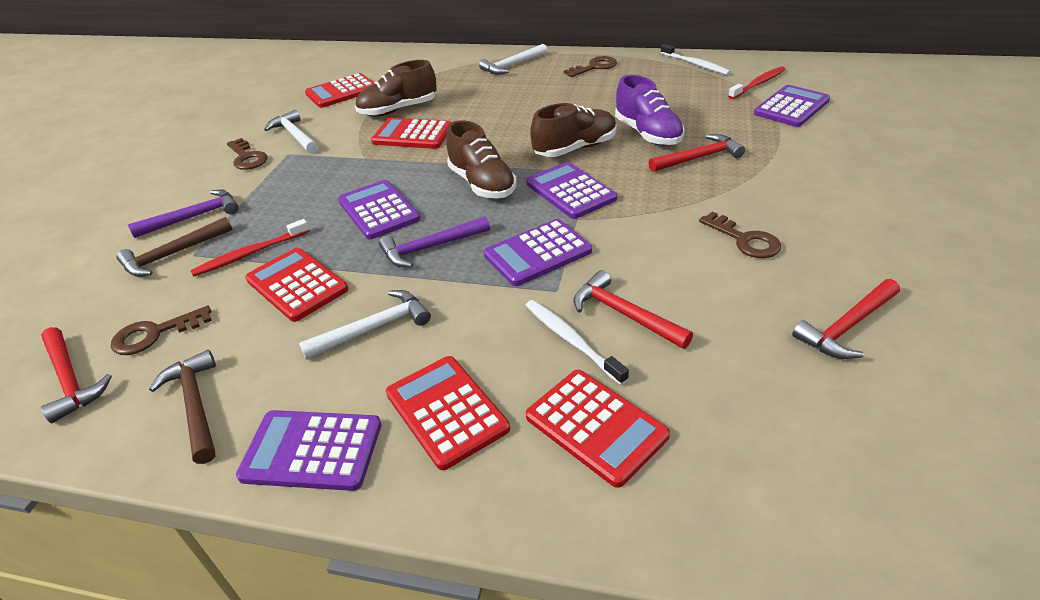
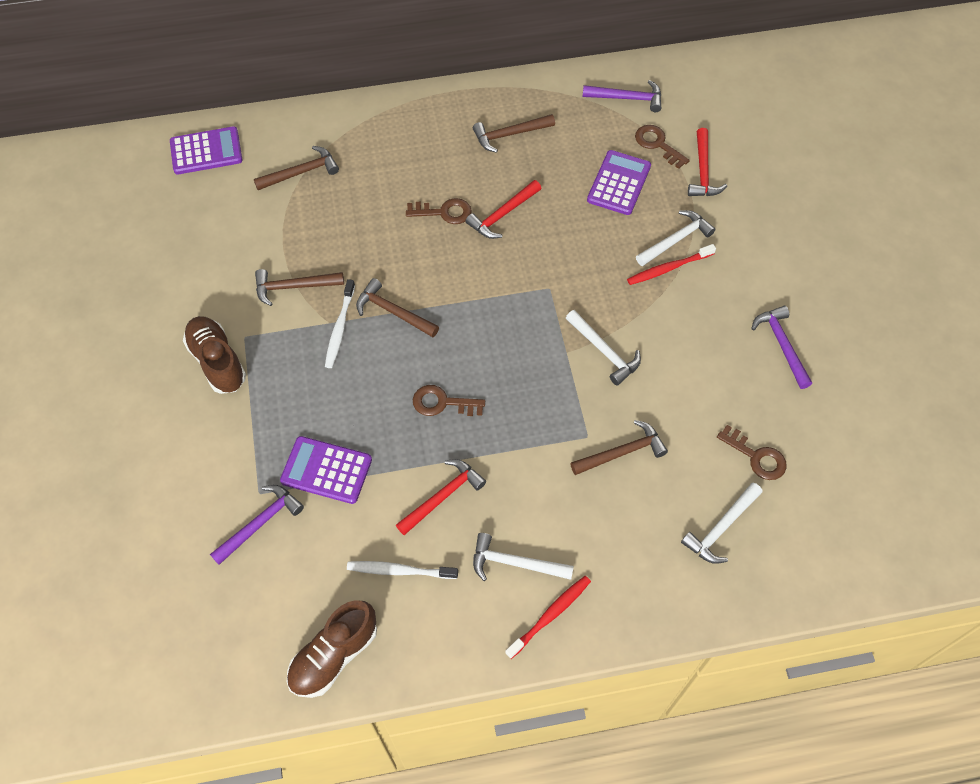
brown hammer: 2 -> 5
brown shoe: 3 -> 2
purple calculator: 5 -> 3
purple hammer: 2 -> 3
purple shoe: 1 -> 0
red calculator: 5 -> 0
red hammer: 4 -> 3
white hammer: 3 -> 4

